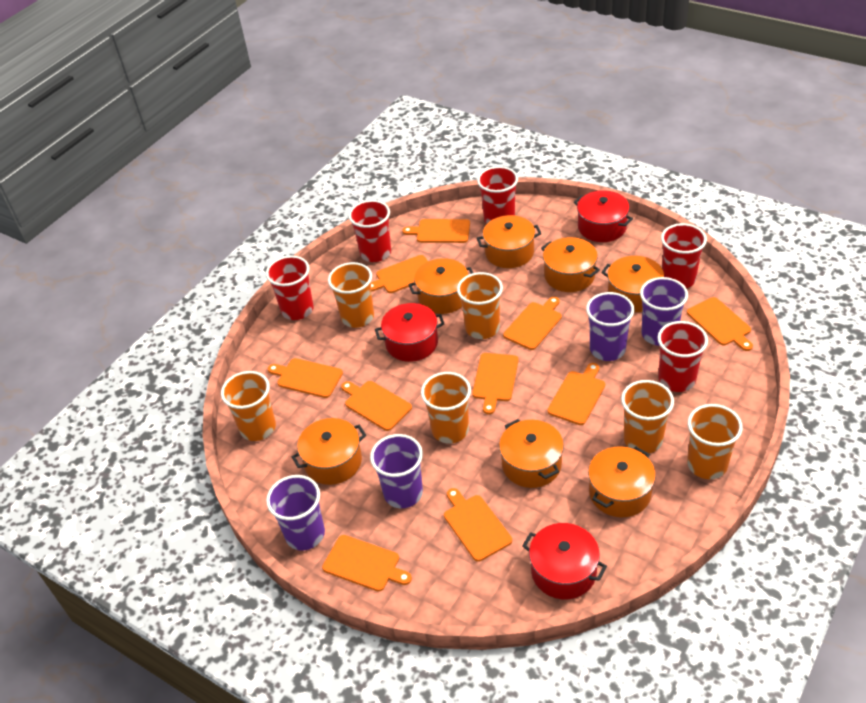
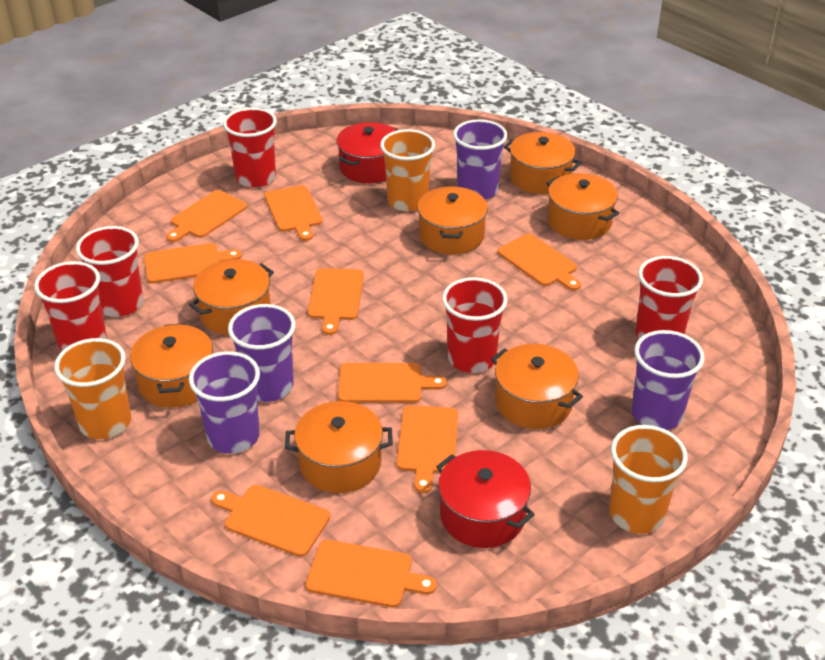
orange cup: 6 -> 3
orange cutting board: 10 -> 9
red pot: 3 -> 2

